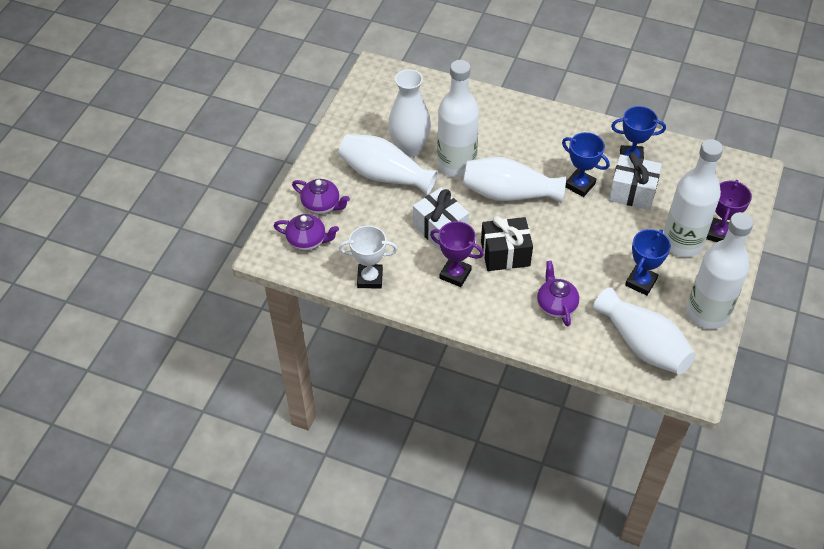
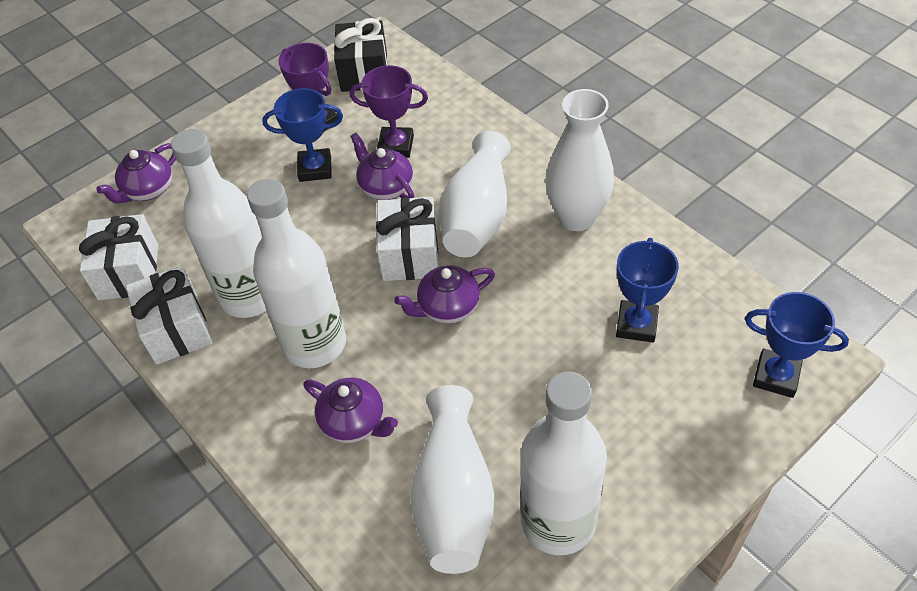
purple teapot: 3 -> 4
white gift: 2 -> 3
white trophy: 1 -> 0
white vase: 4 -> 3

